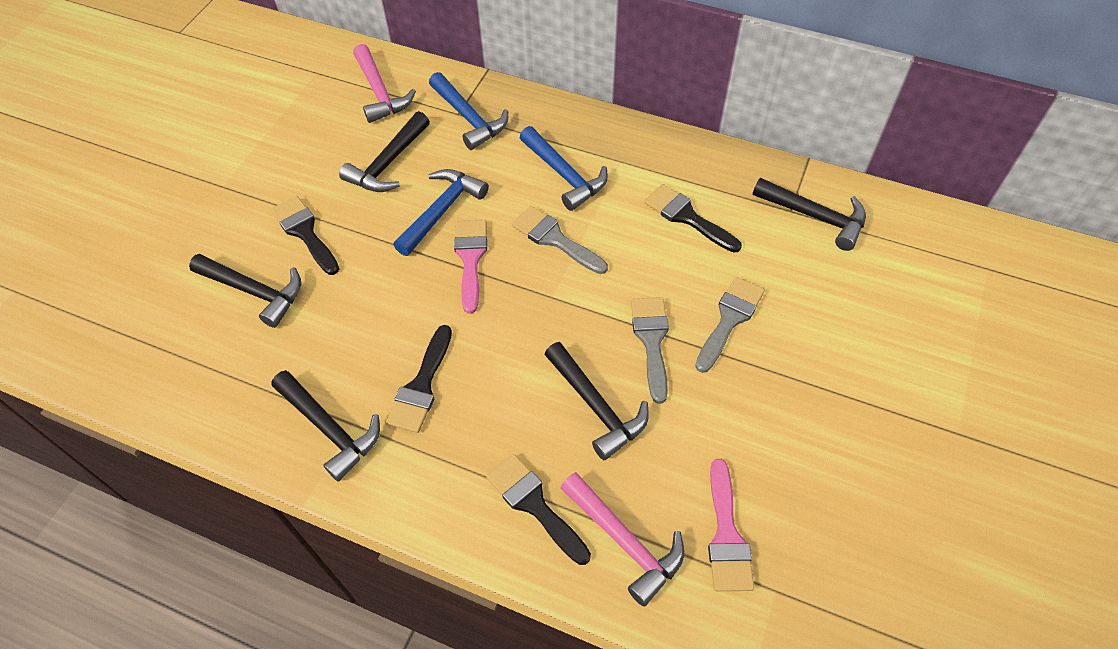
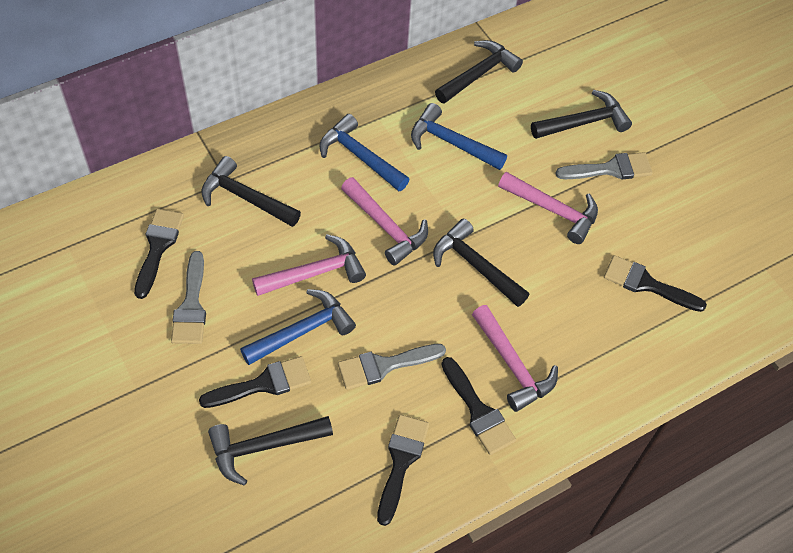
black brush: 4 -> 5
pink brush: 2 -> 0
pink hammer: 2 -> 4

